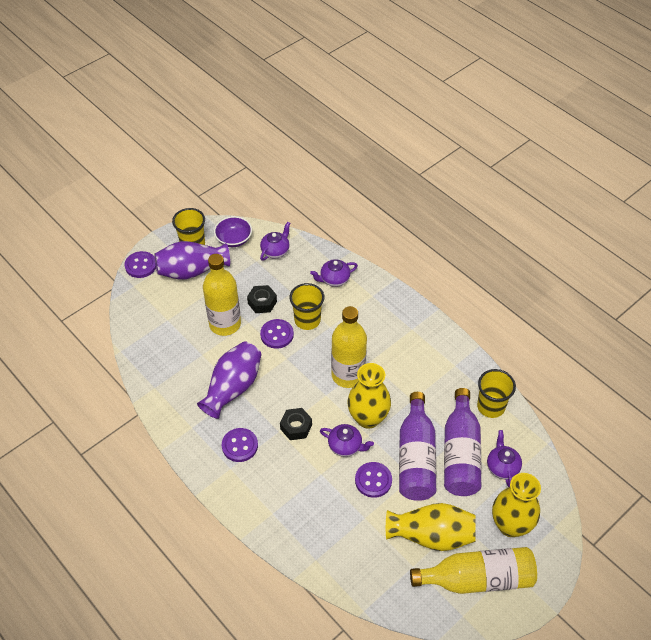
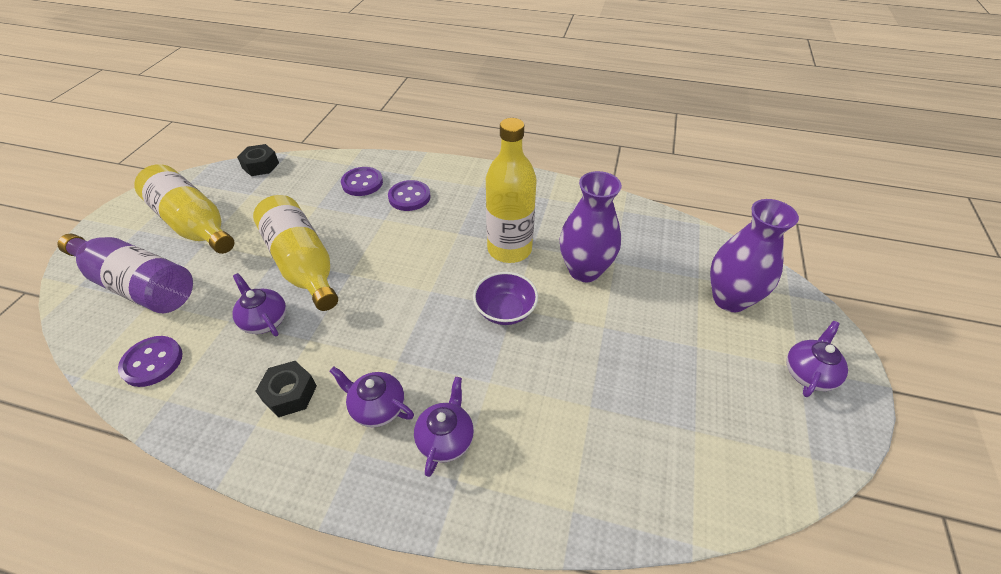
purple bottle: 2 -> 1
purple button: 4 -> 3
yellow cup: 3 -> 0
yellow vase: 3 -> 0

